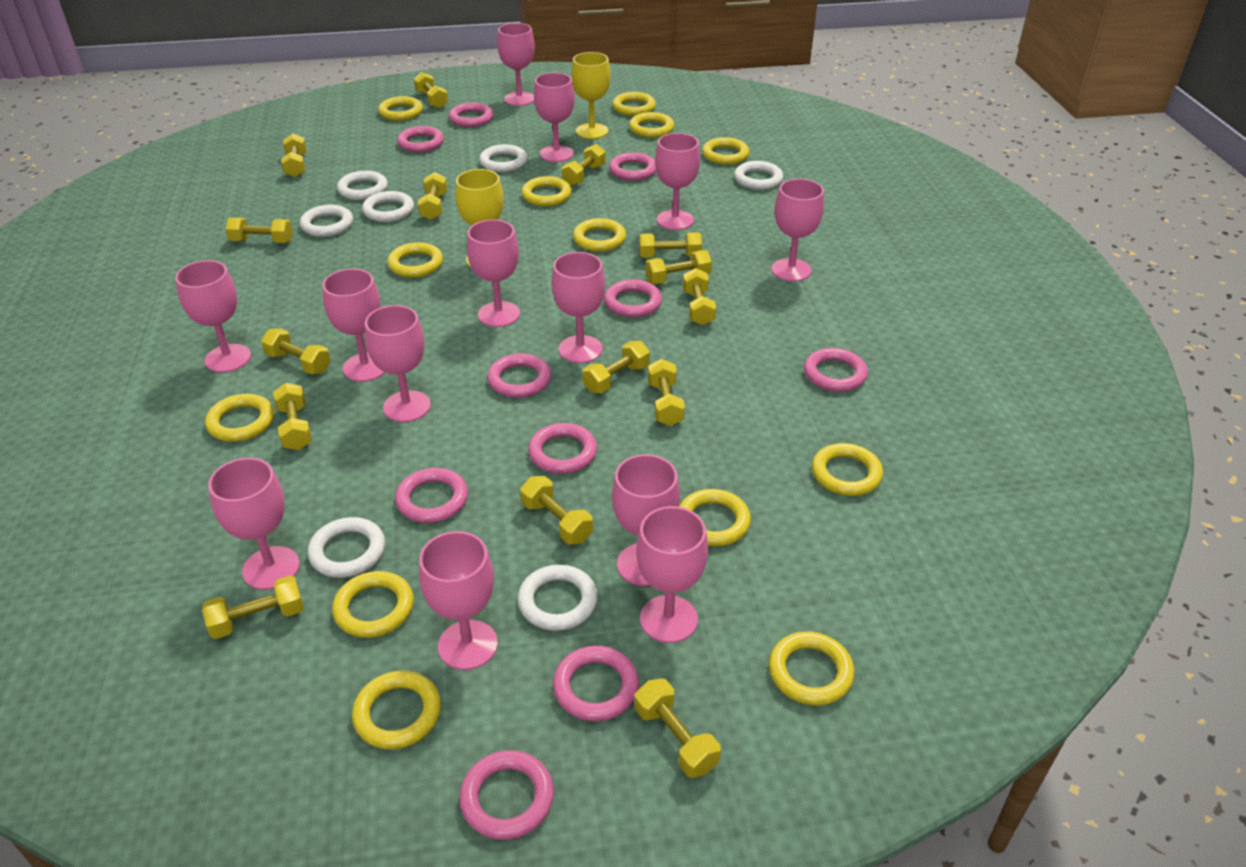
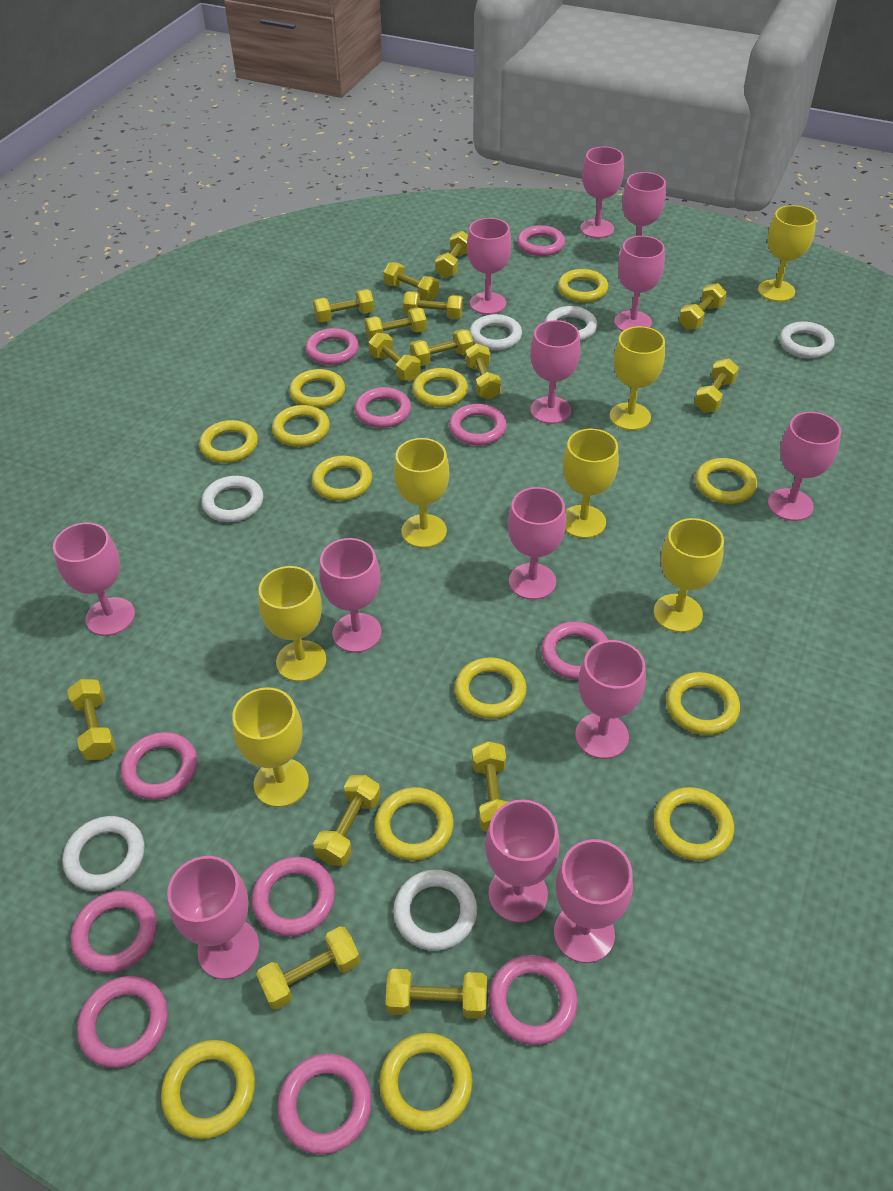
pink ring: 10 -> 11
white ring: 7 -> 6
yellow goblet: 2 -> 7

